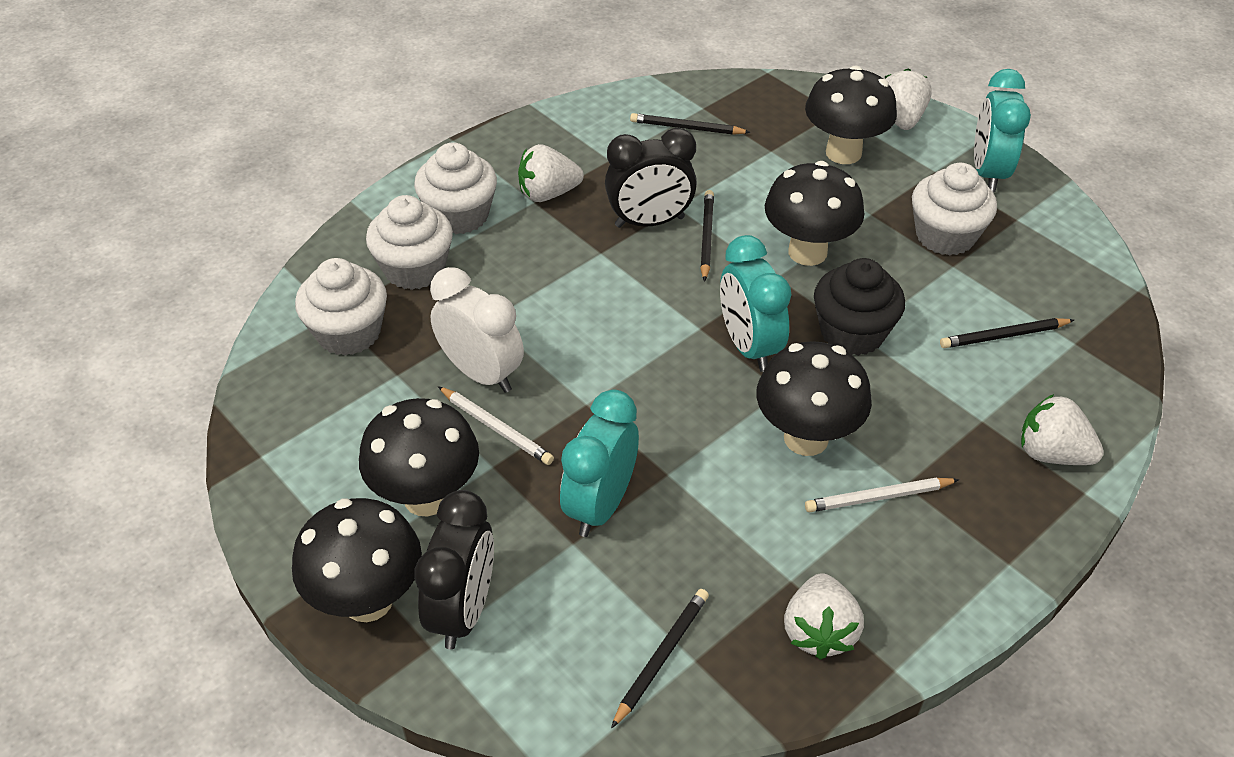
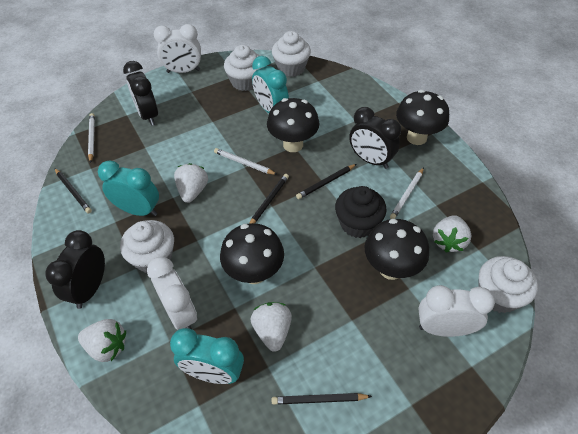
black clock: 2 -> 3
black mushroom: 5 -> 4
white clock: 1 -> 3
white pencil: 2 -> 3

